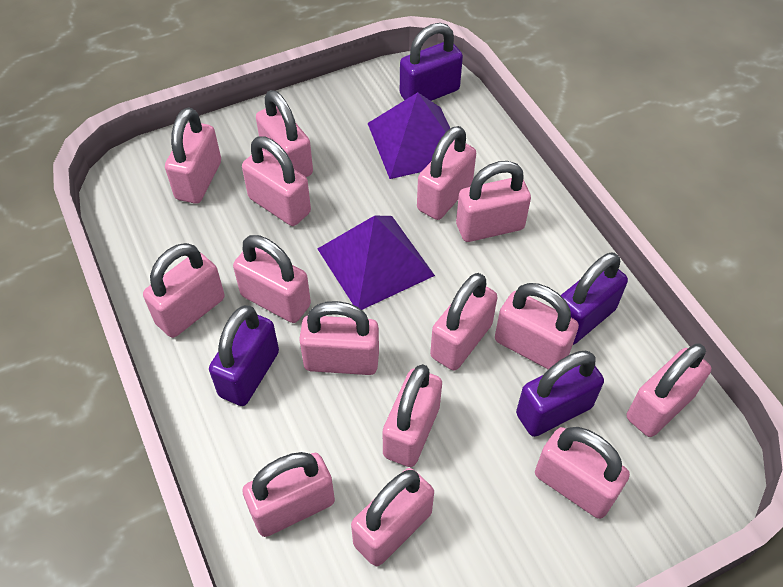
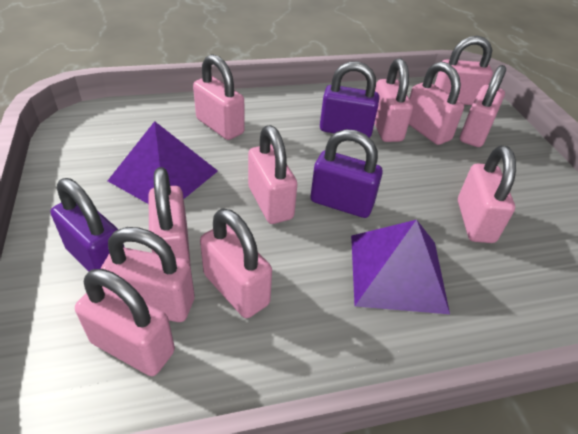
pink padlock: 15 -> 11
purple padlock: 4 -> 3

